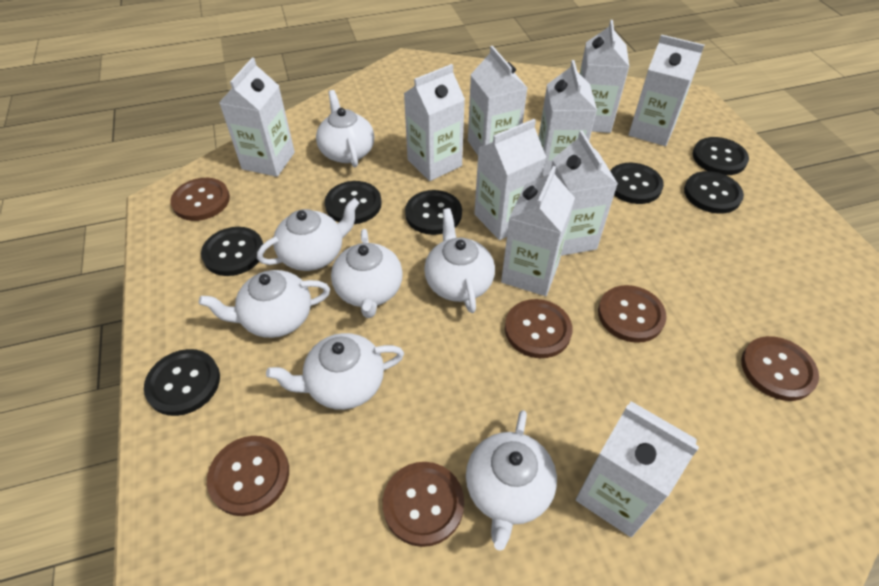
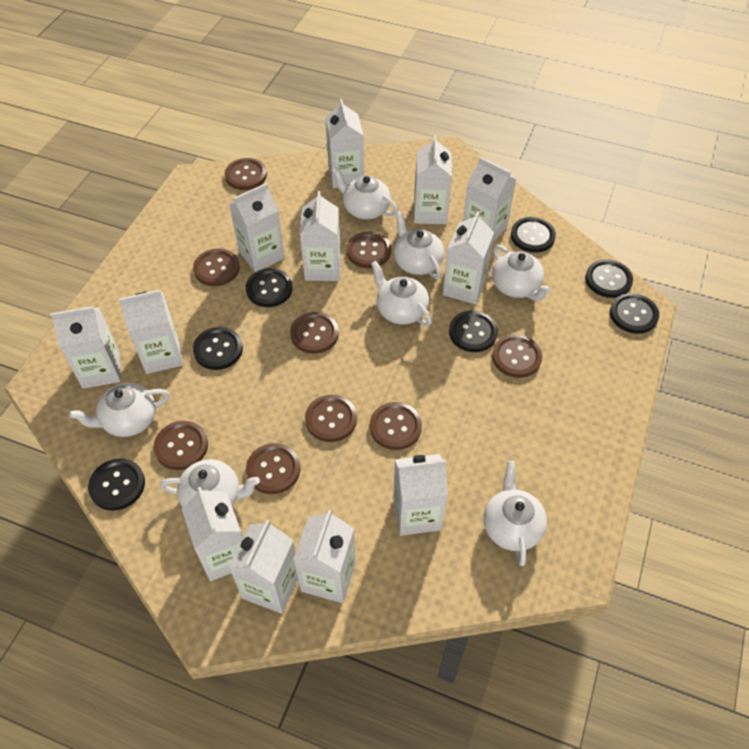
brown button: 6 -> 9
white carton: 10 -> 12

